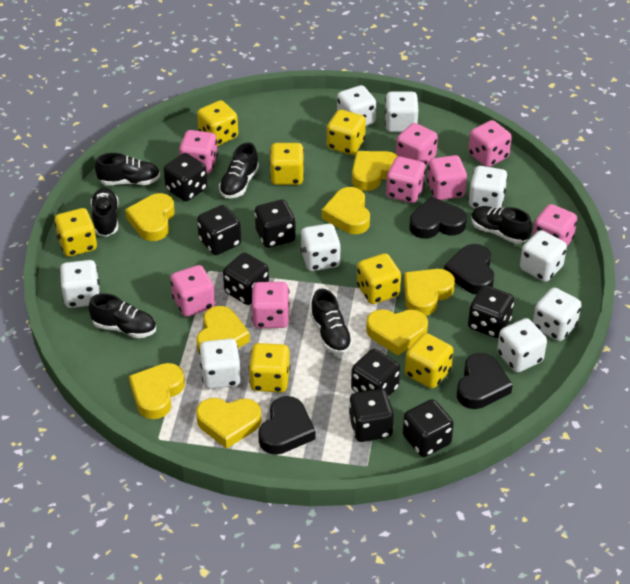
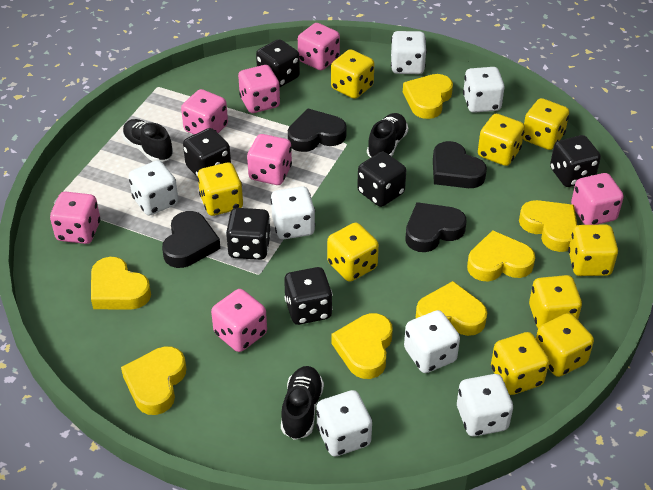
black dice: 8 -> 6
black shoe: 6 -> 3
pink dice: 8 -> 7
white dice: 9 -> 7
yellow dice: 7 -> 9
yellow heart: 8 -> 7

